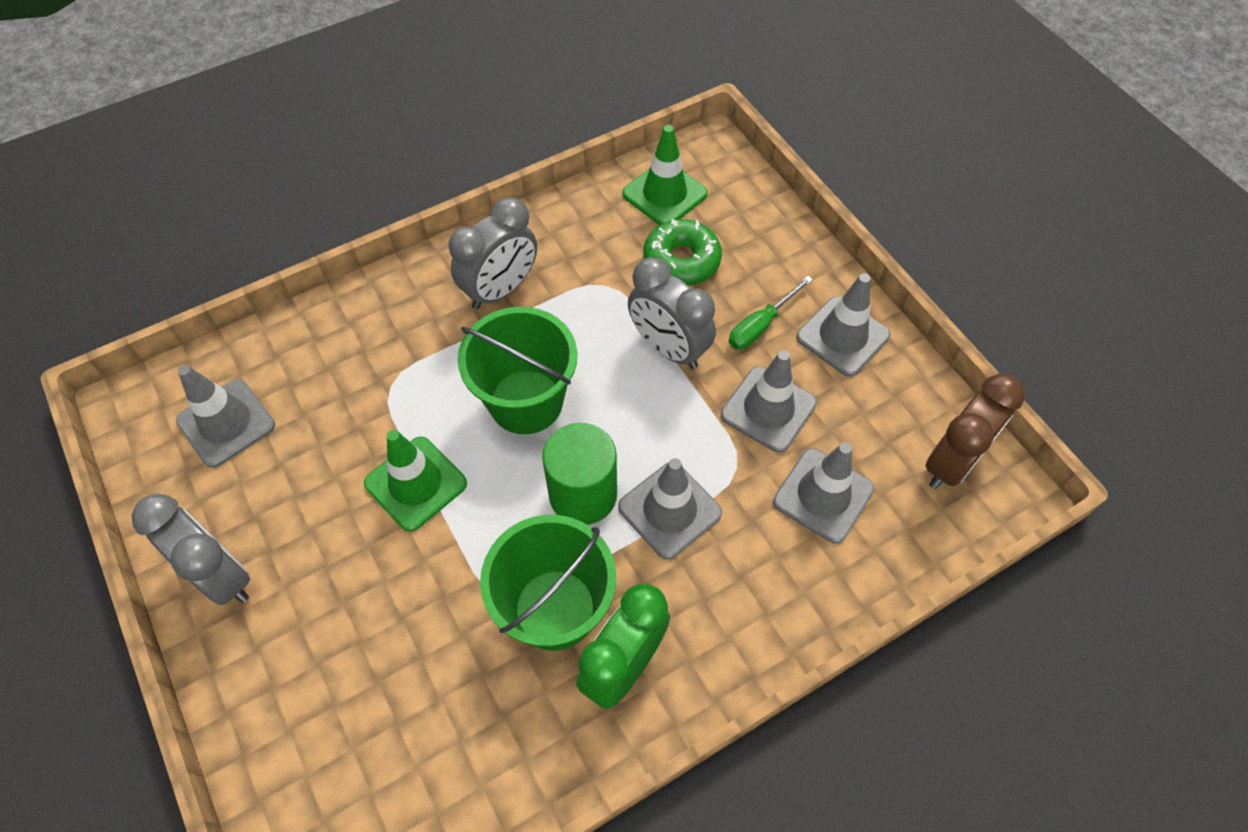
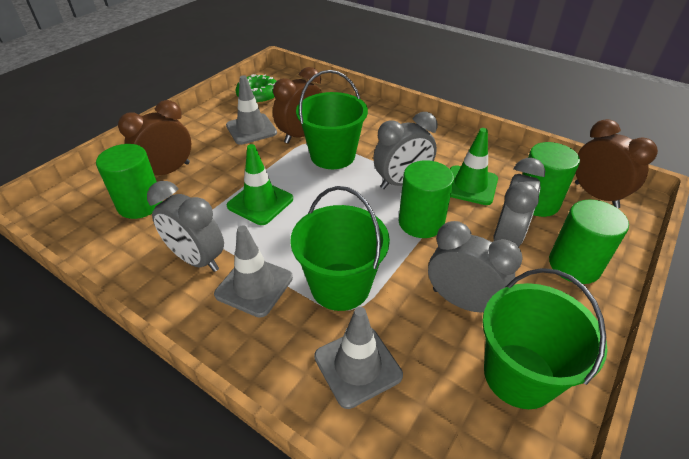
brown clock: 1 -> 3
green bucket: 2 -> 3
green clock: 1 -> 0
green cylinder: 1 -> 4
green screwdriver: 1 -> 0
grey clock: 3 -> 4
grey traffic cone: 5 -> 3

